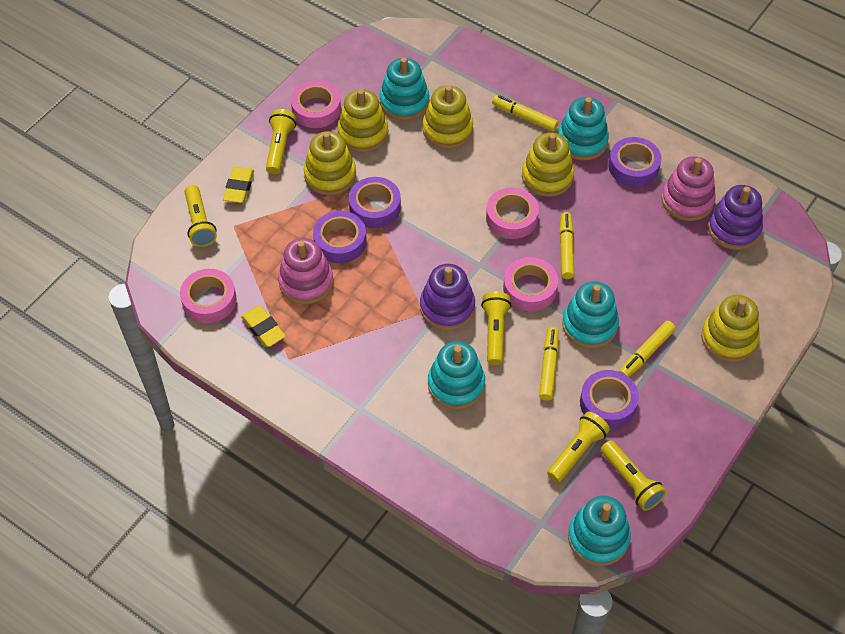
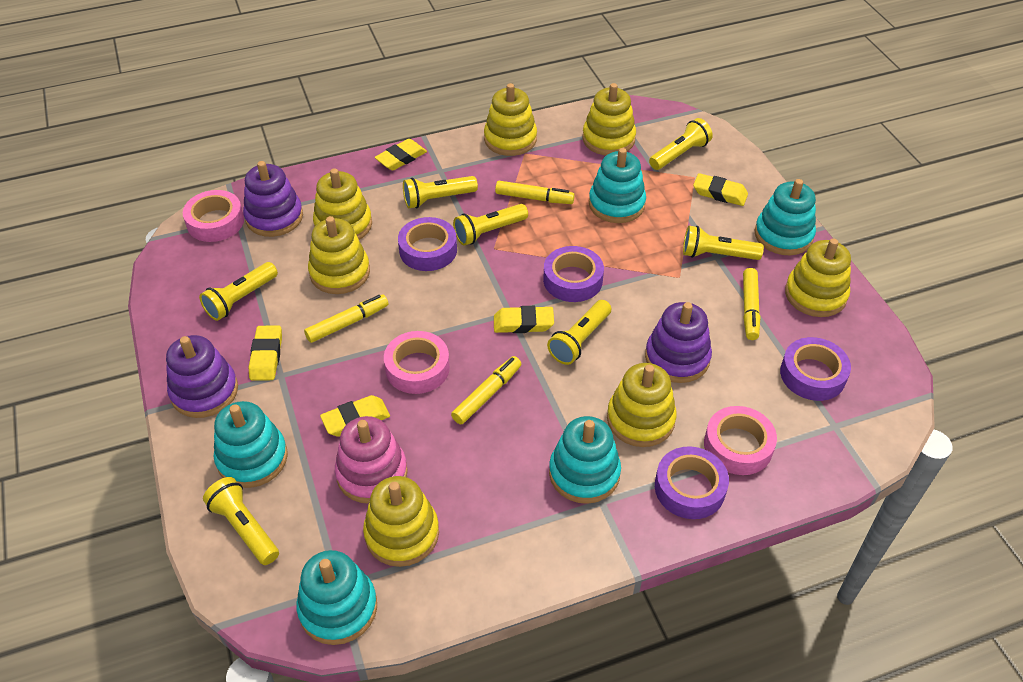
pink stacking toy: 2 -> 1
pink tape: 4 -> 3
purple stacking toy: 2 -> 3
yellow eraser: 2 -> 5
yellow flashlight: 5 -> 7
yellow stacking toy: 5 -> 7

